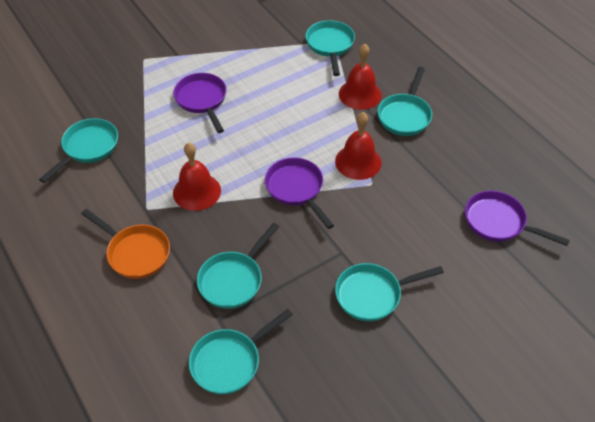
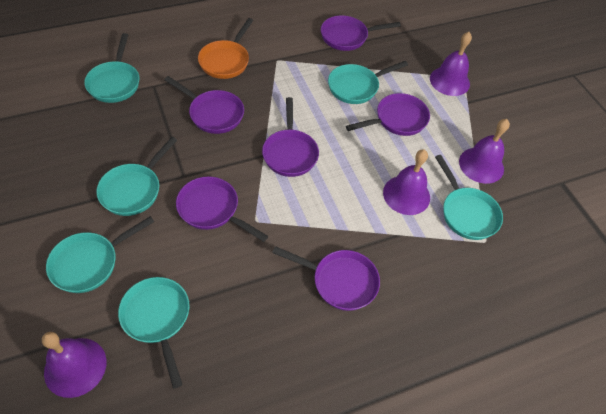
purple bell: 0 -> 4
purple pan: 3 -> 6
red bell: 3 -> 0

